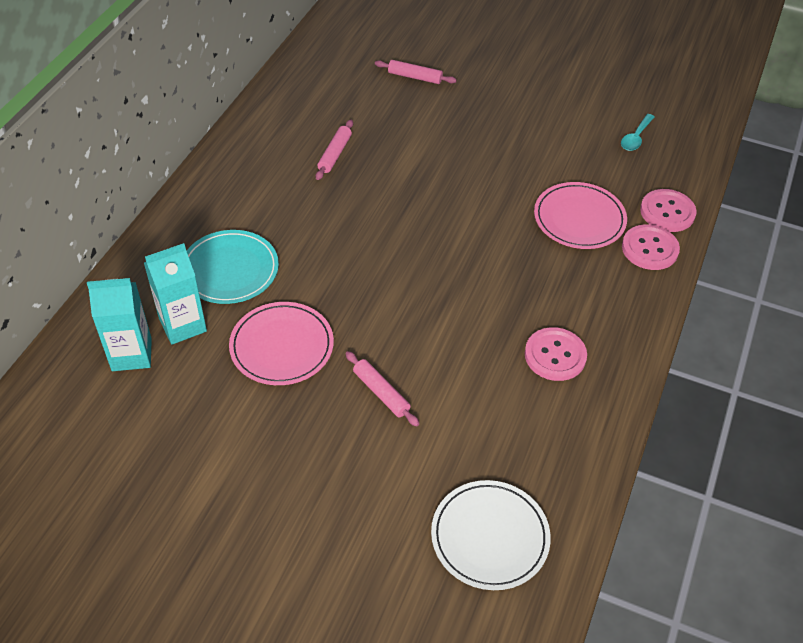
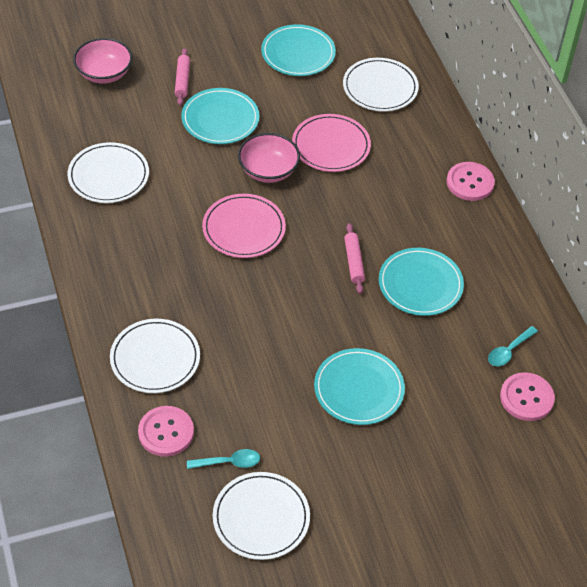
pink bowl: 0 -> 2
pink rolling pin: 3 -> 2
turquoise carton: 2 -> 0
turquoise plate: 1 -> 4
turquoise spoon: 1 -> 2
white plate: 1 -> 4

